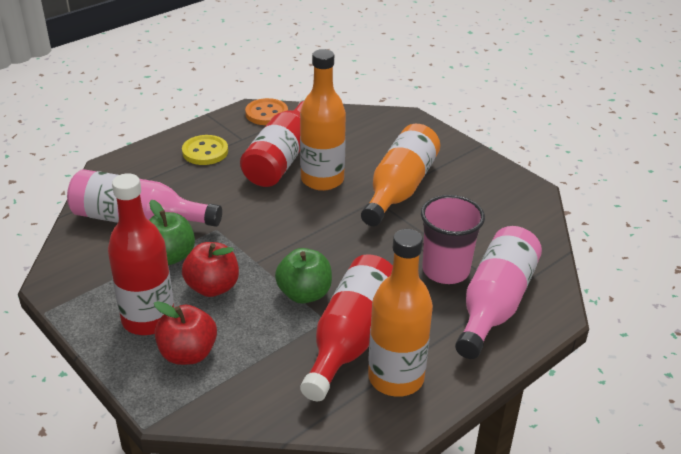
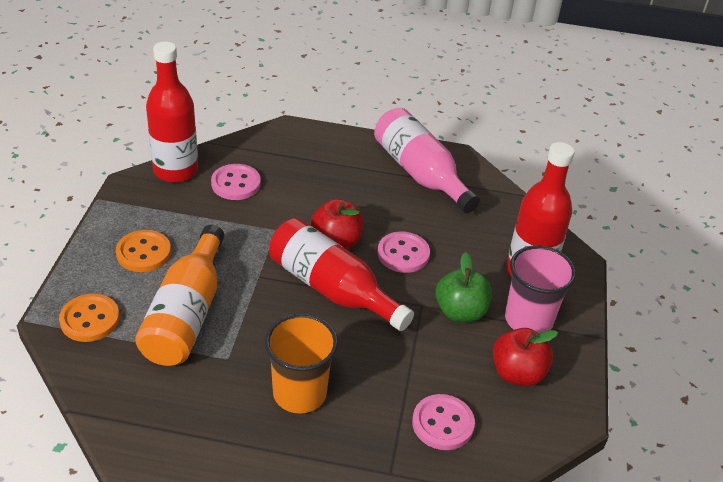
green apple: 2 -> 1
orange bottle: 3 -> 1
orange button: 1 -> 2
orange cup: 0 -> 1
pink bottle: 2 -> 1
pink button: 0 -> 3
yellow button: 1 -> 0

